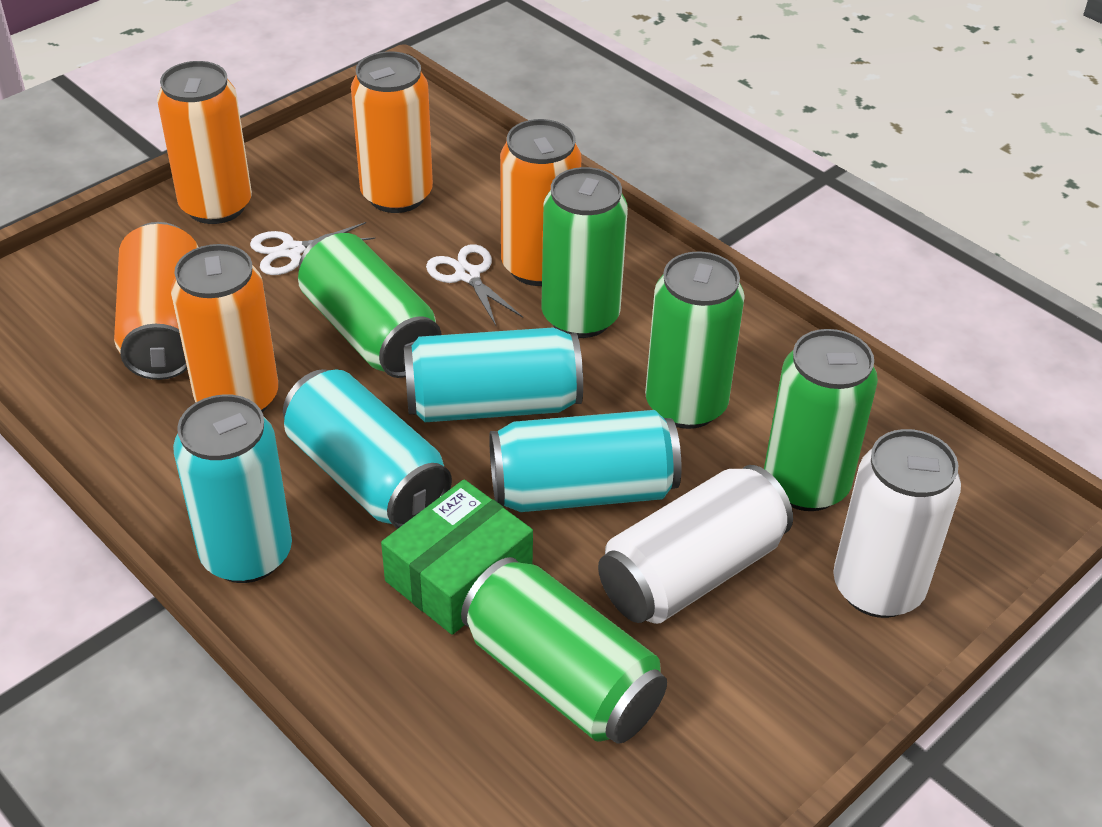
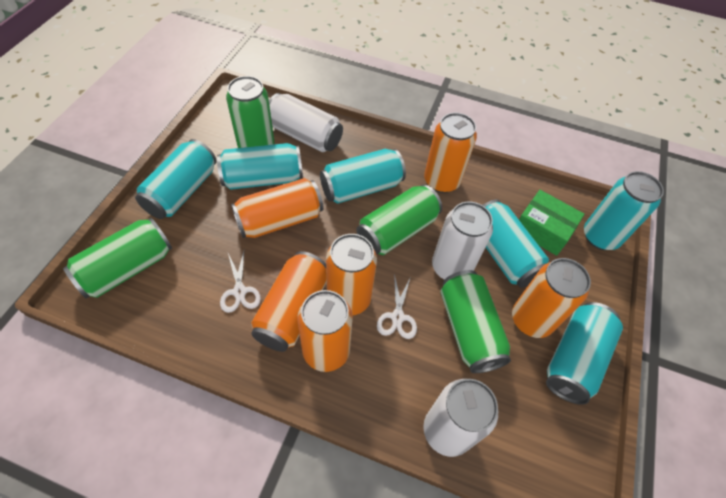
green can: 5 -> 4
orange can: 5 -> 6
turquoise can: 4 -> 6
white can: 2 -> 3

